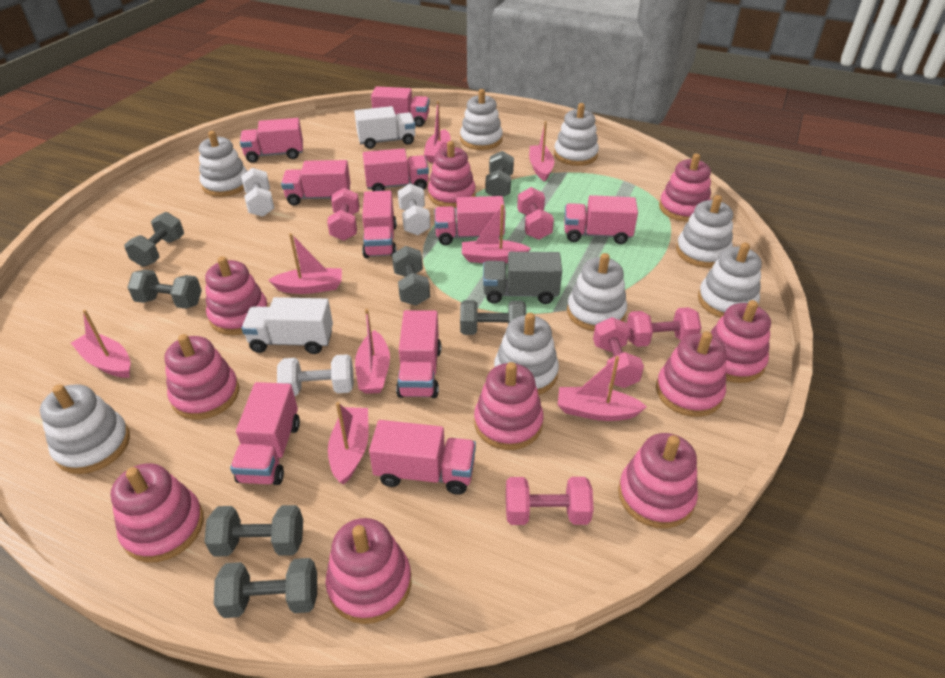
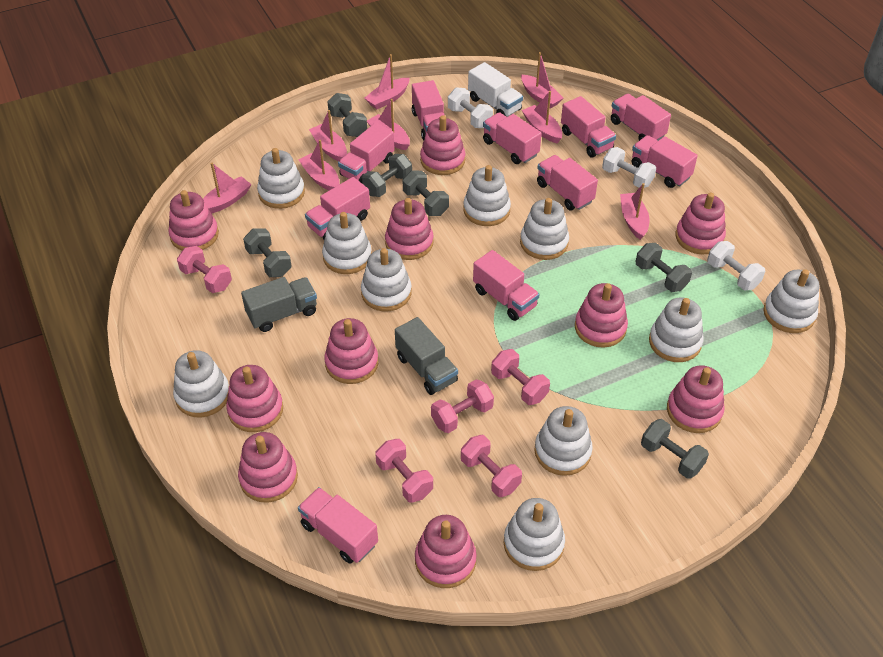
grey dumbbell: 7 -> 6
grey truck: 1 -> 2
white stacking toy: 8 -> 10
white truck: 2 -> 1

